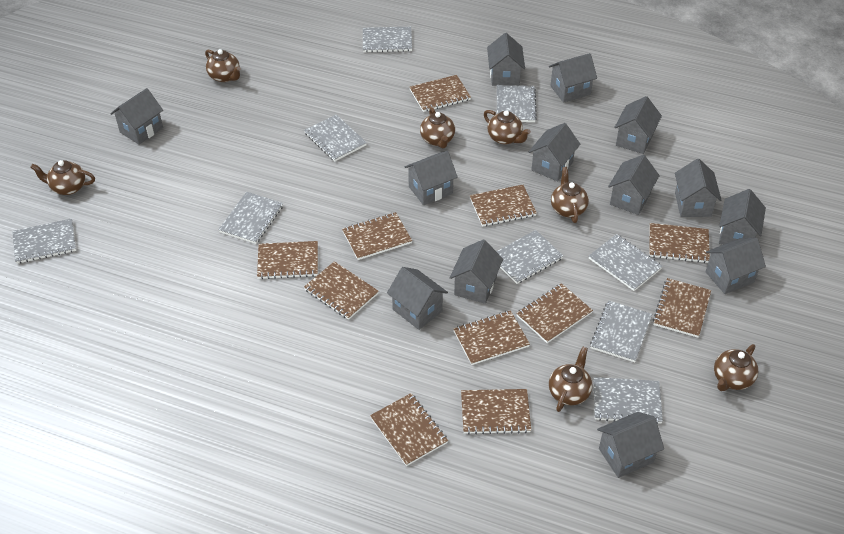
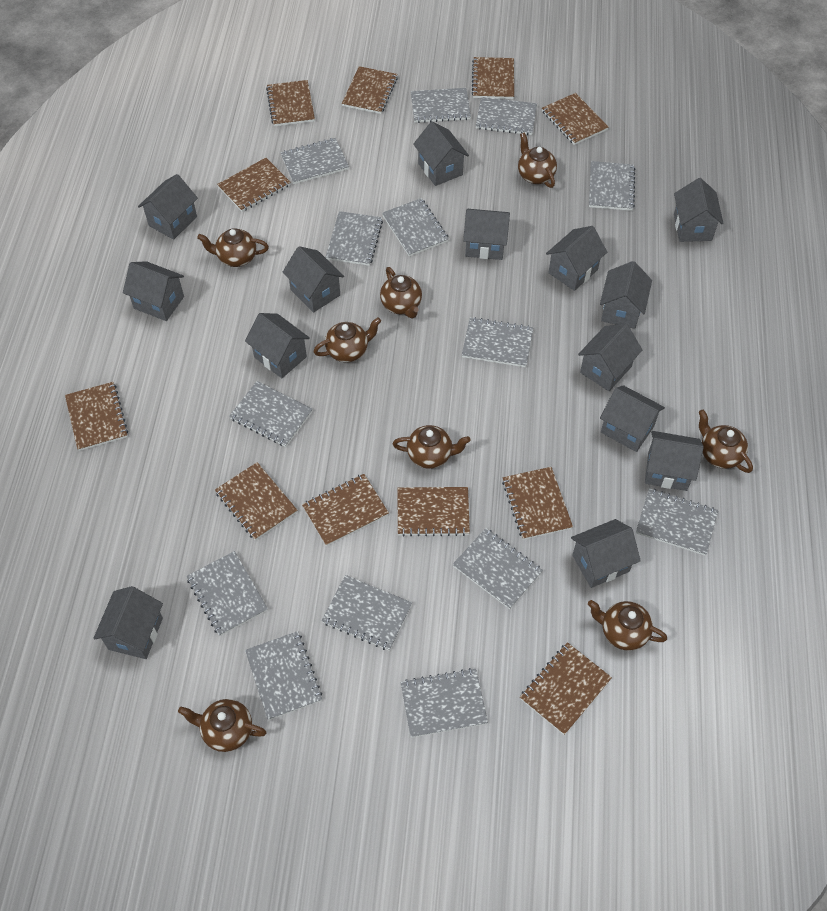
brown teapot: 7 -> 8
grey house: 13 -> 14
grey notebook: 9 -> 14

